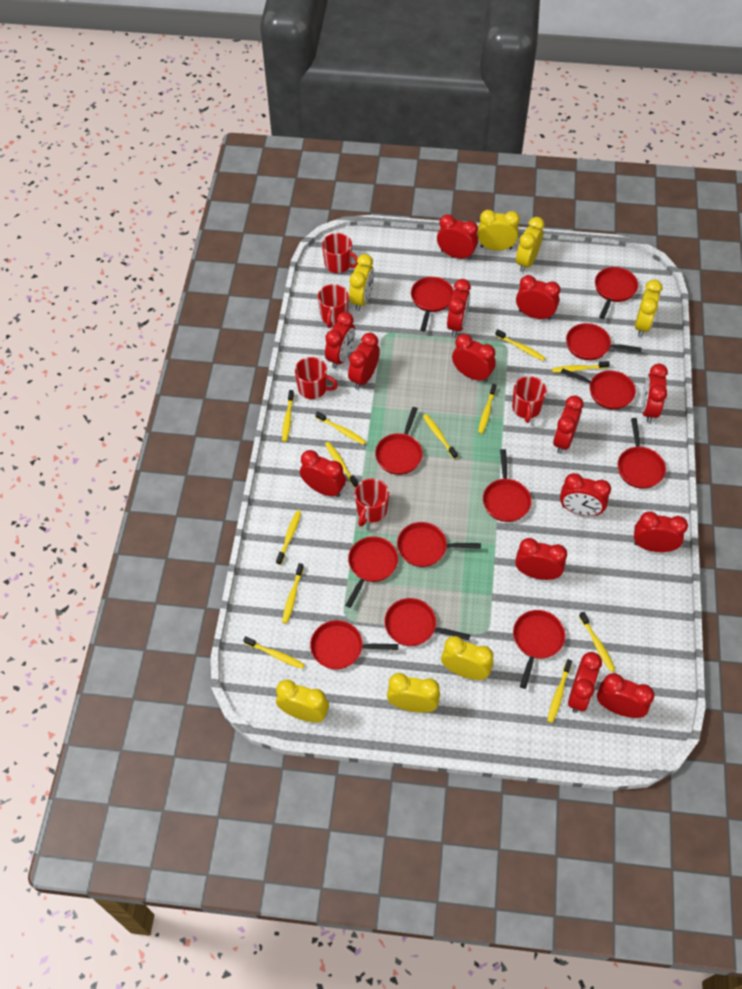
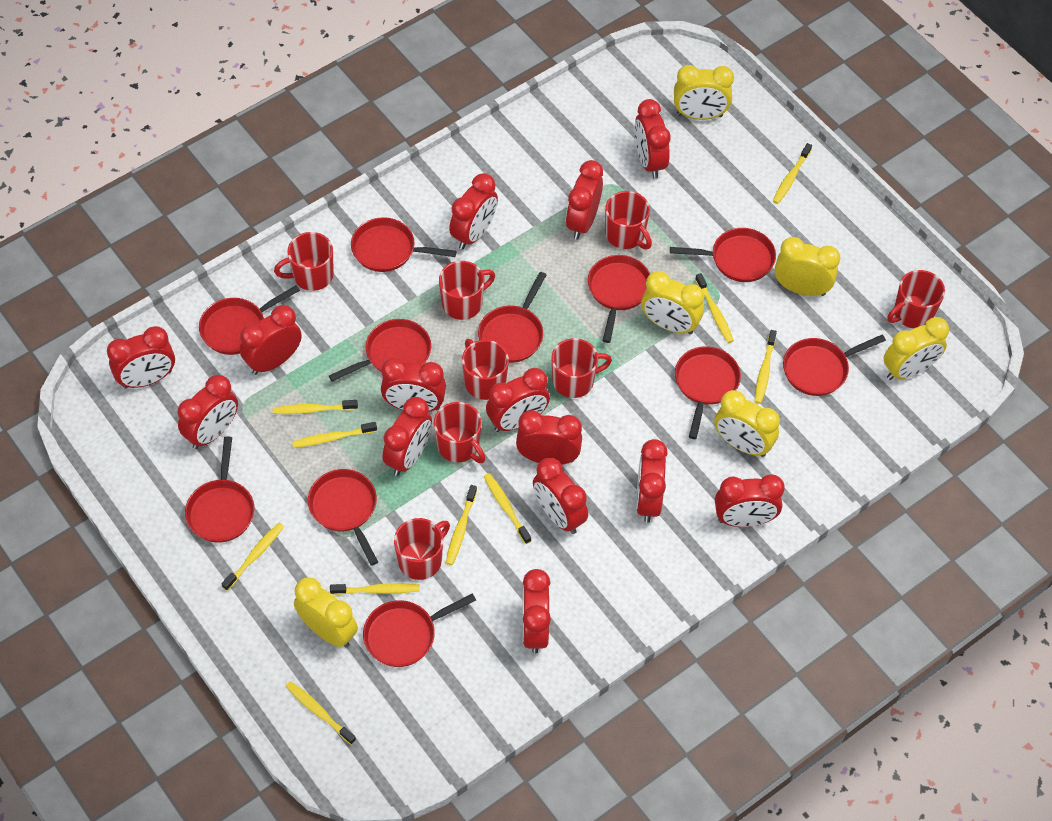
red mug: 5 -> 8
red pan: 12 -> 11
yellow clock: 7 -> 6
yellow toothbrush: 12 -> 10

